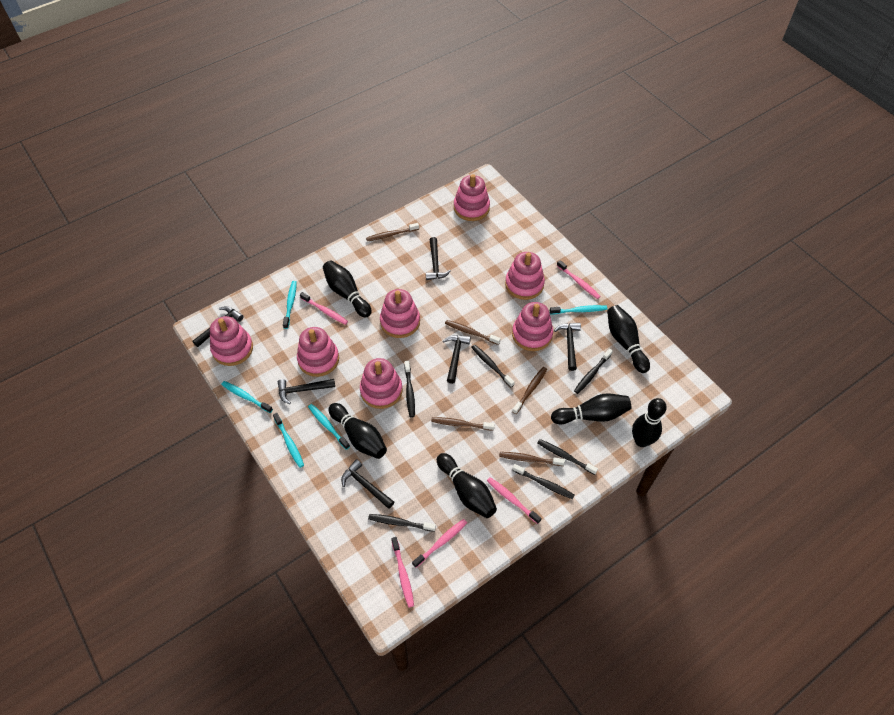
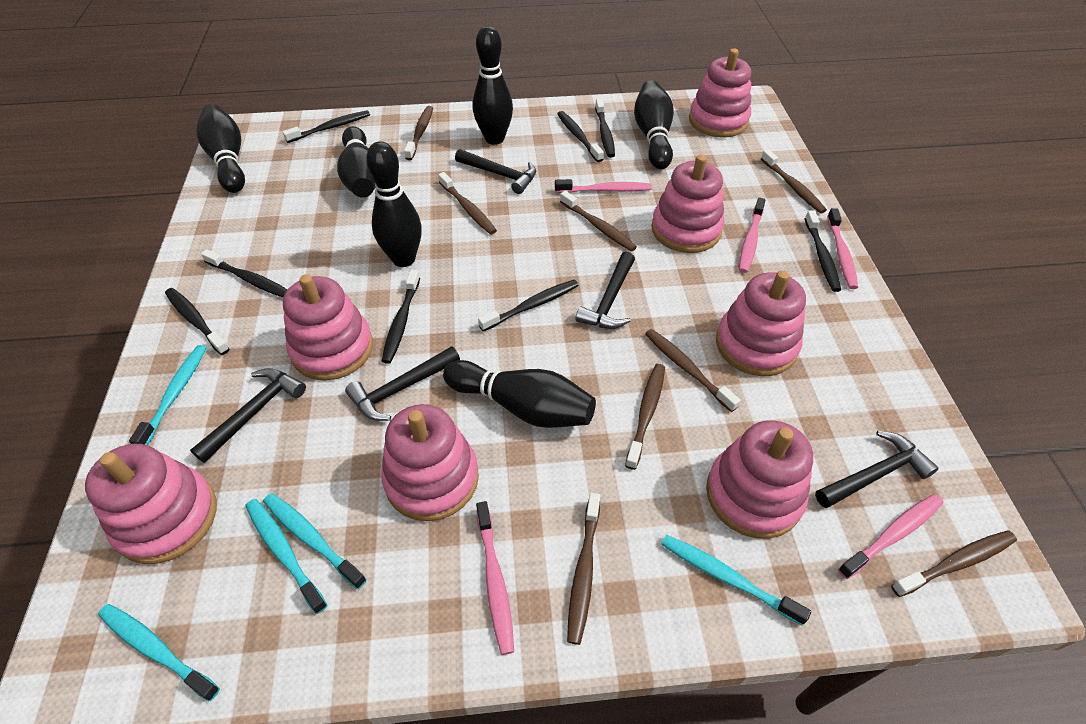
black hammer: 6 -> 5
black toothbrush: 6 -> 8
brown toothbrush: 5 -> 8

